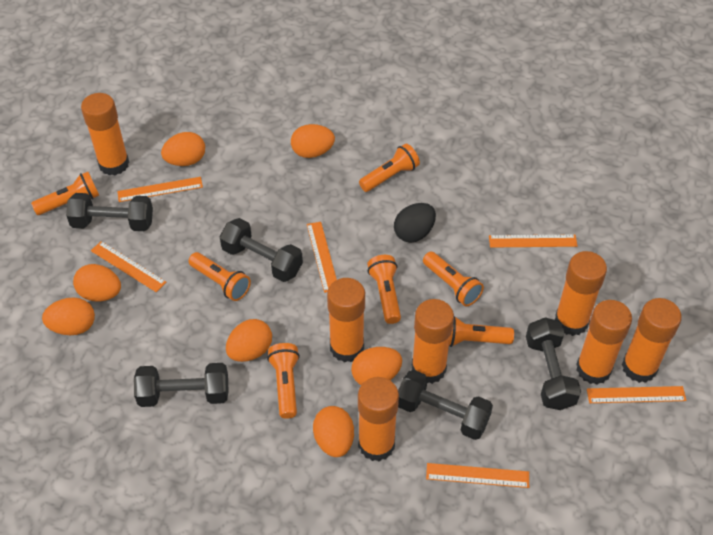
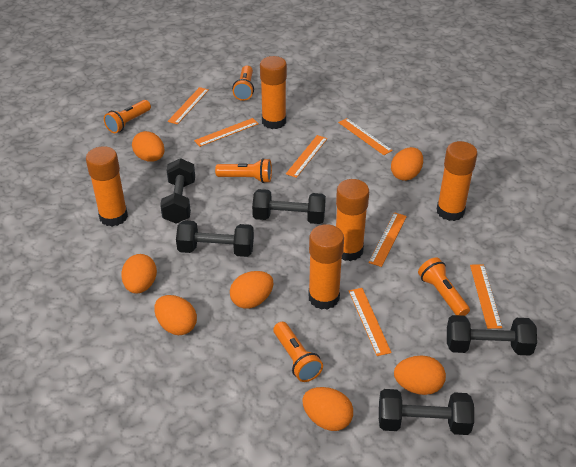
black egg: 1 -> 0
orange flashlight: 7 -> 5
orange glue stick: 7 -> 5
orange ruler: 6 -> 7

